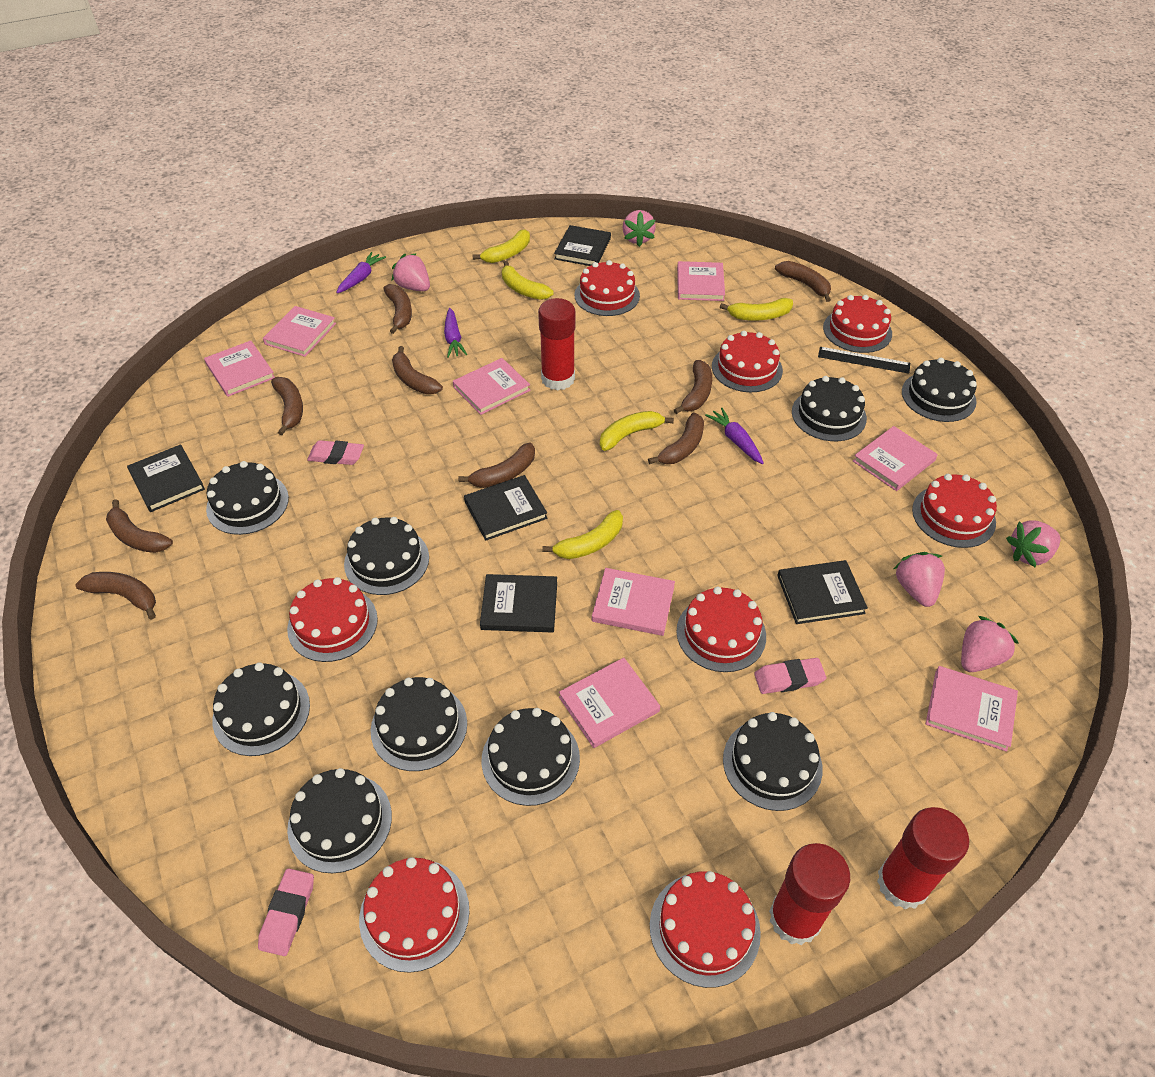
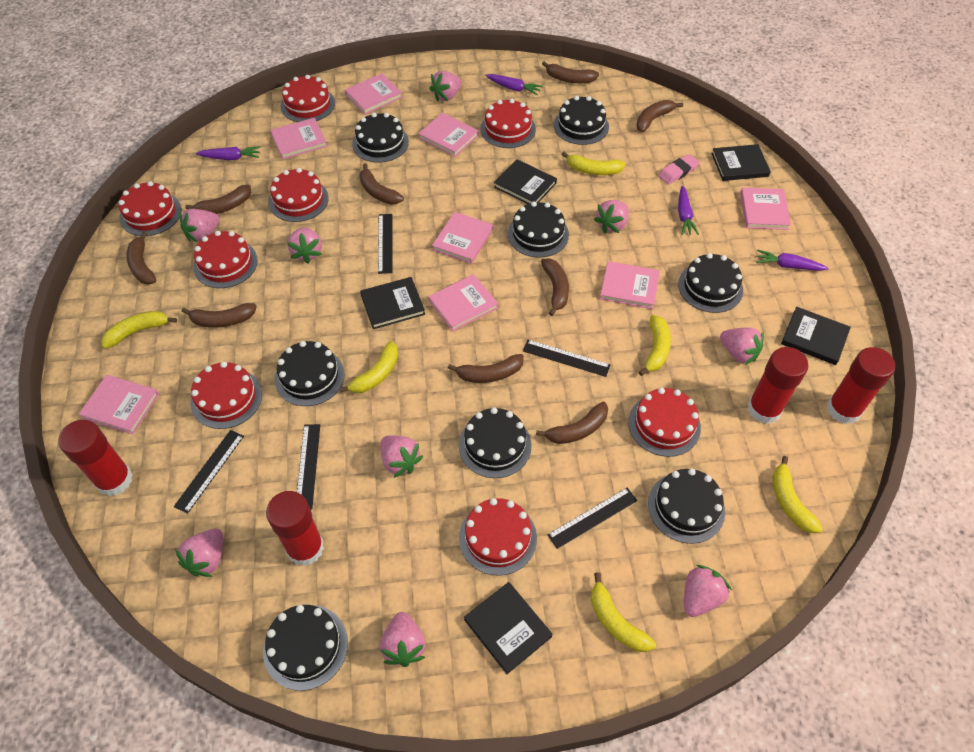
black cake: 9 -> 8
black ruler: 1 -> 5
pink eraser: 3 -> 1
pink strawberry: 5 -> 9
purple carrot: 3 -> 4
red glue stick: 3 -> 4
yellow banana: 5 -> 6

